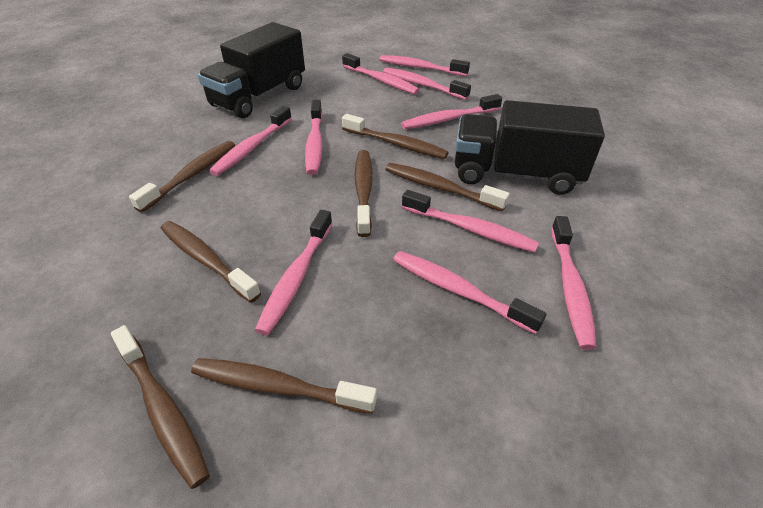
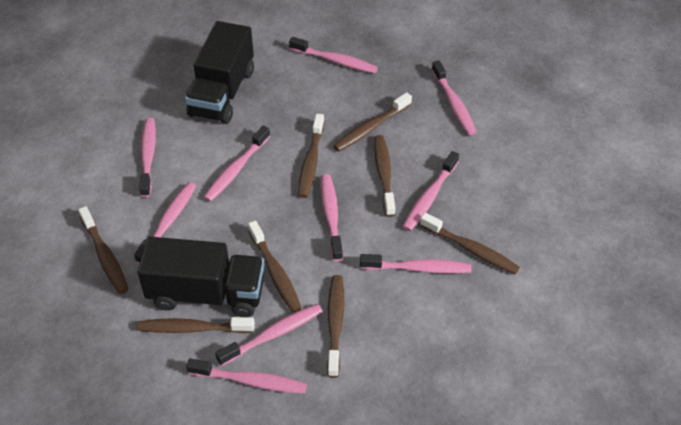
brown toothbrush: 7 -> 8

